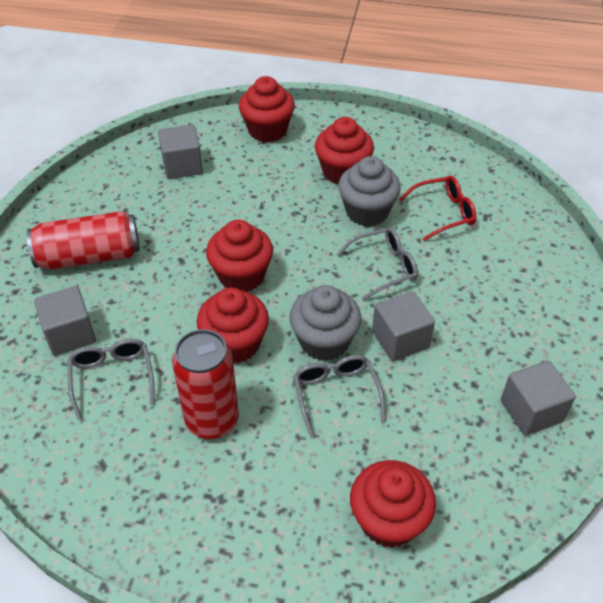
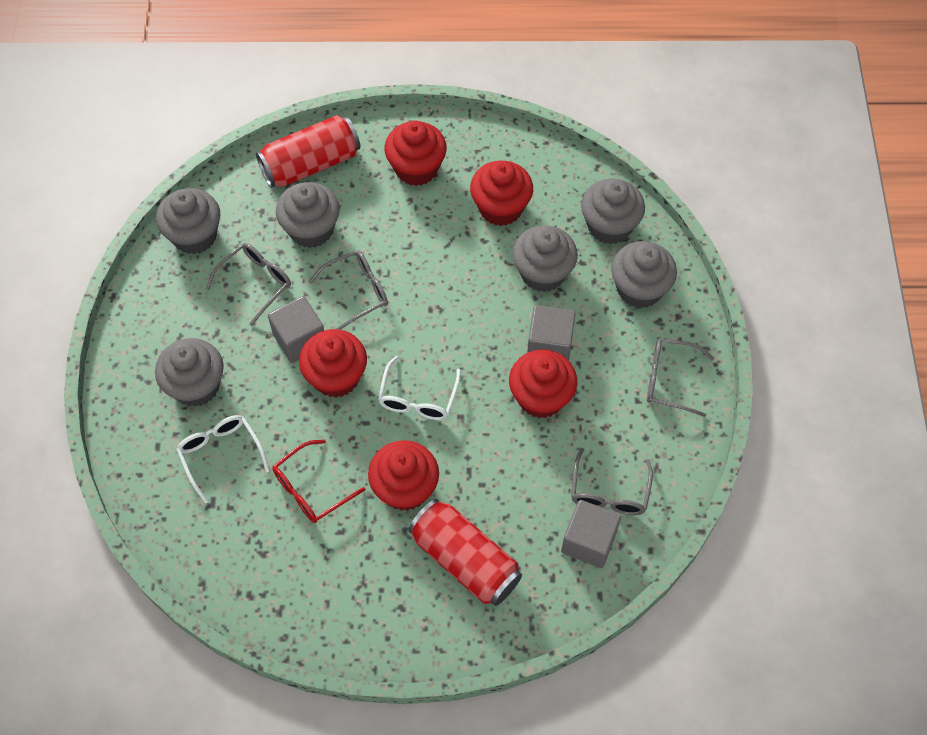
grey cube: 4 -> 3
grey cupcake: 2 -> 6
grey glasses: 3 -> 4
white glasses: 0 -> 2

